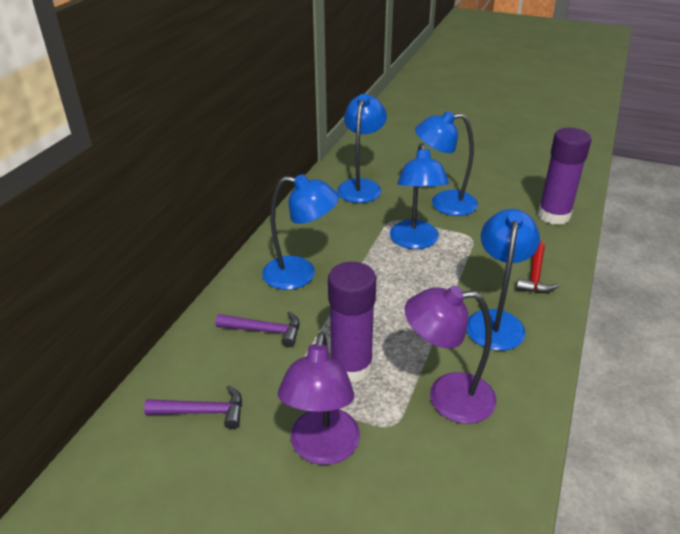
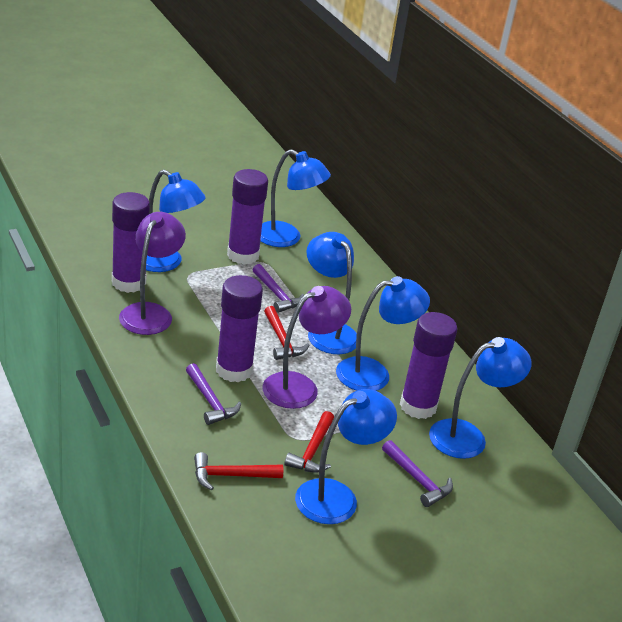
blue lamp: 5 -> 6
purple glue stick: 2 -> 4
purple hammer: 2 -> 3
red hammer: 1 -> 3

